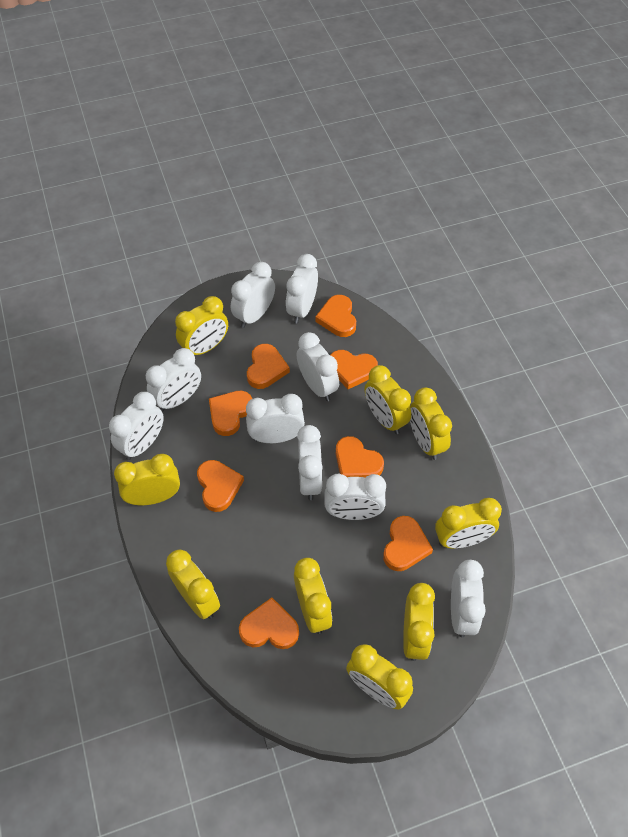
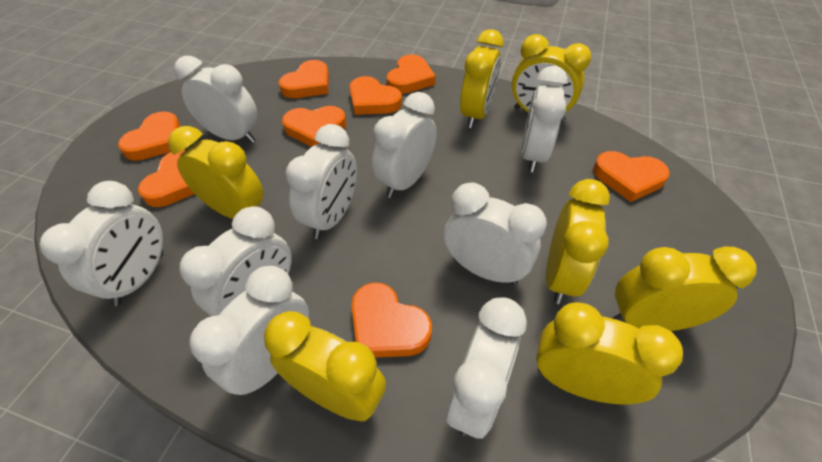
yellow clock: 9 -> 7

